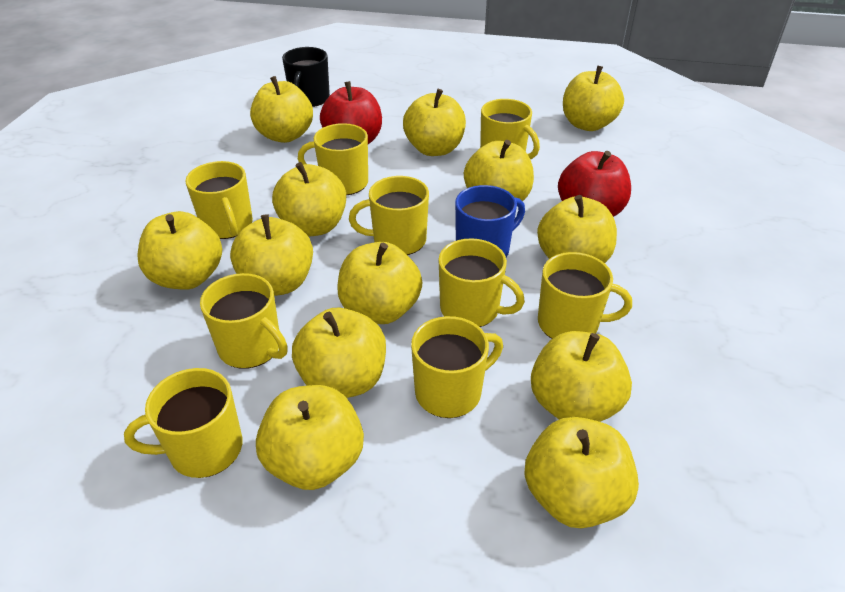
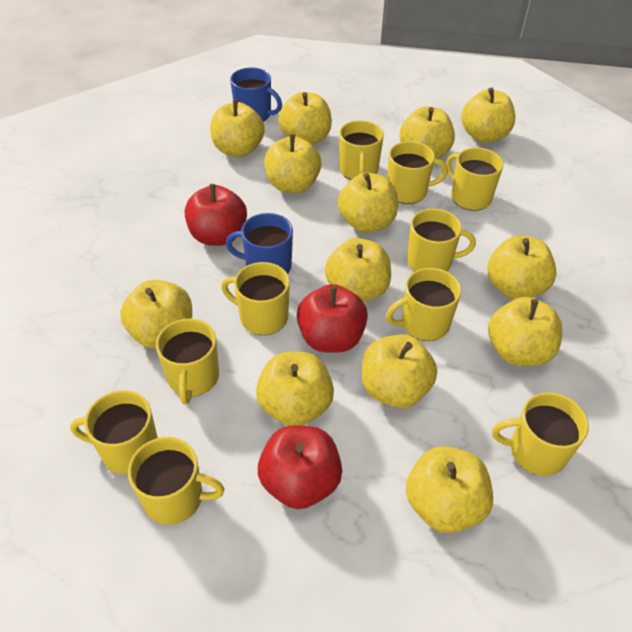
black mug: 1 -> 0
blue mug: 1 -> 2
red apple: 2 -> 3
yellow mug: 9 -> 10

